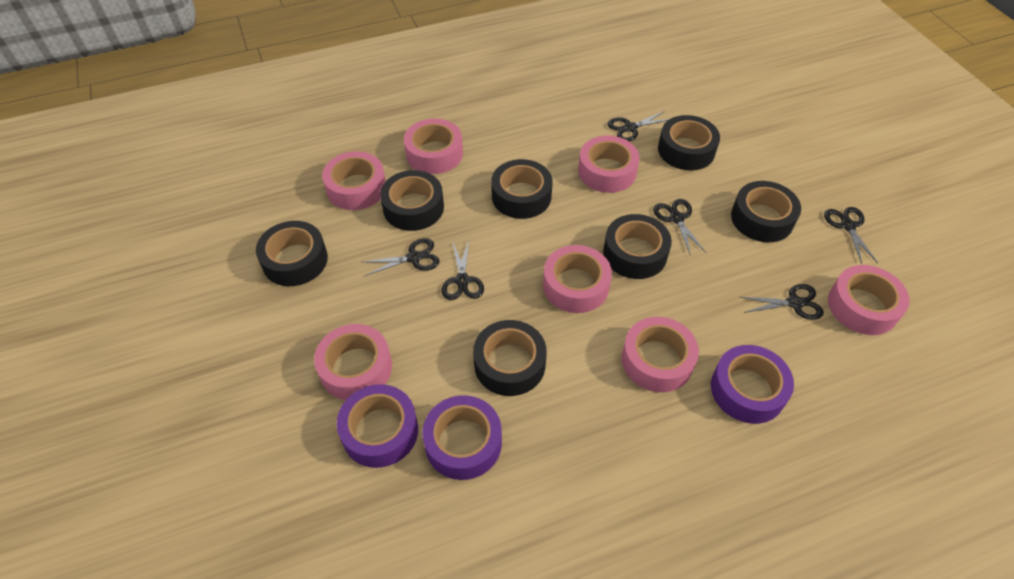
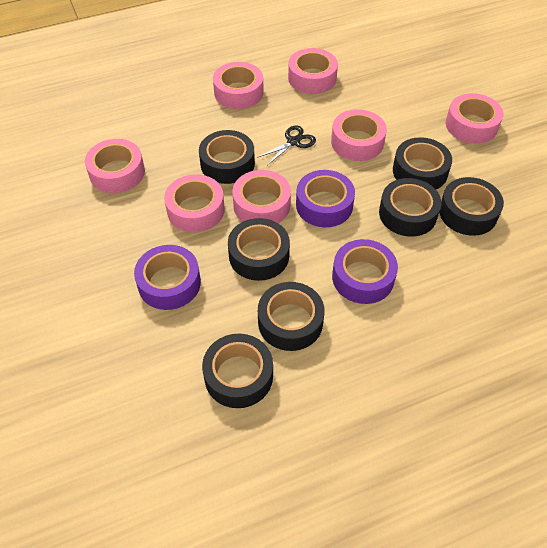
black scissors: 6 -> 1

